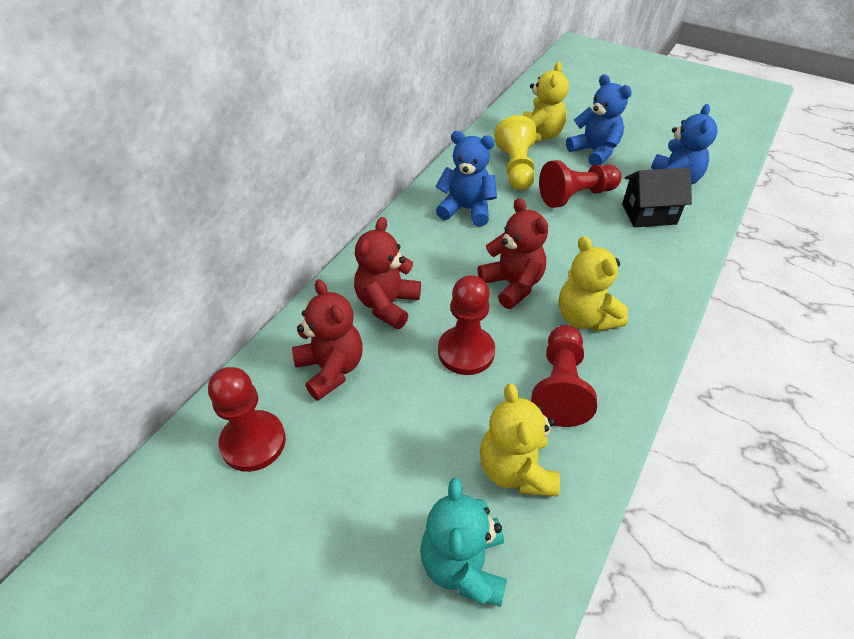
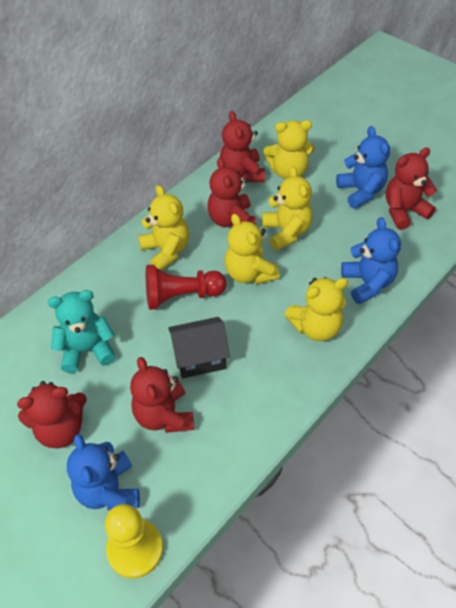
red pawn: 4 -> 1
red teddy bear: 3 -> 5
yellow teddy bear: 3 -> 5

